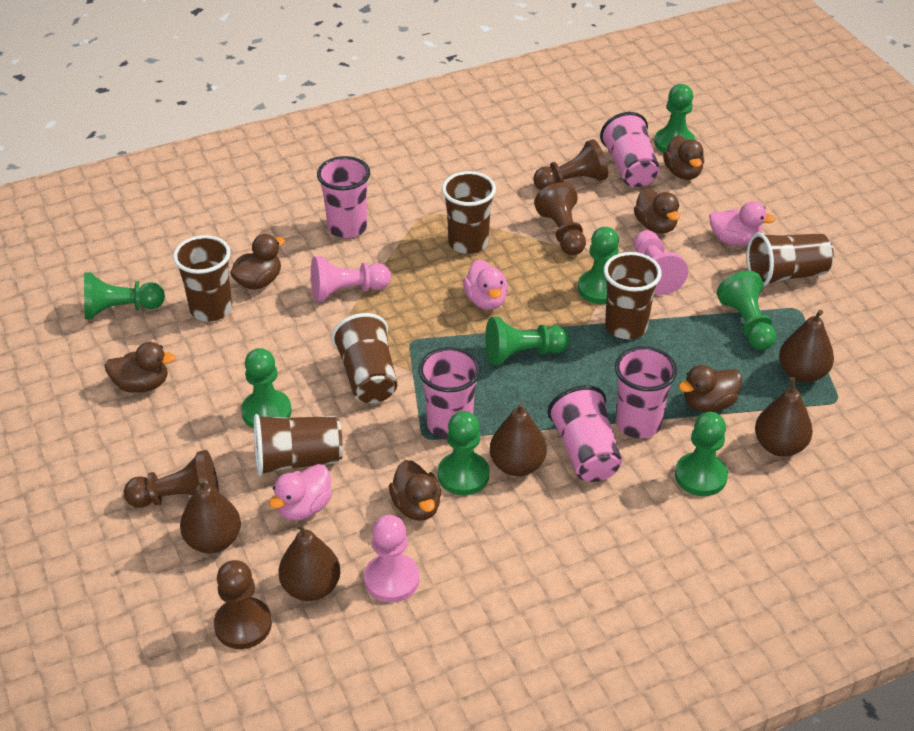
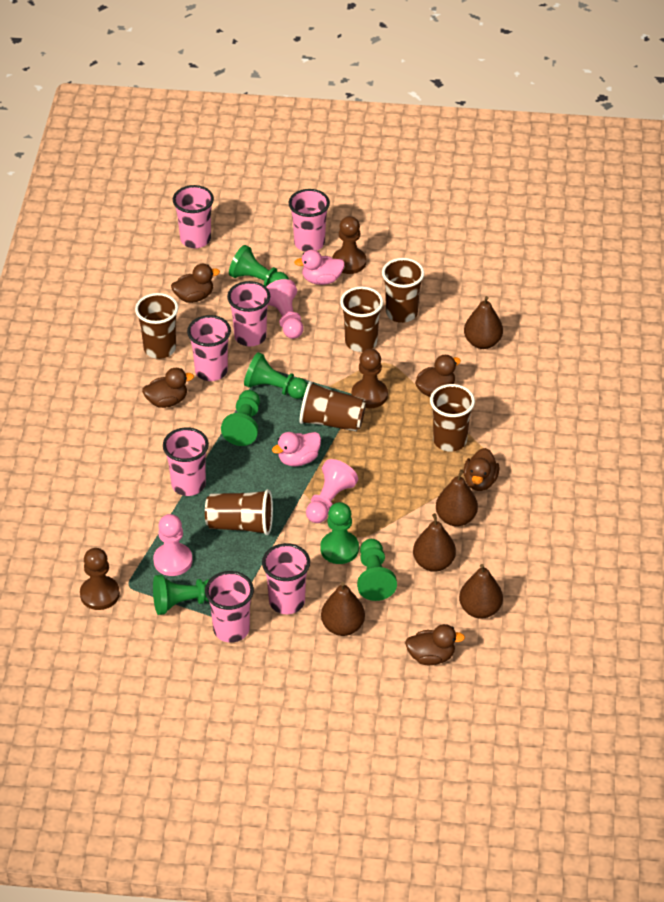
brown duck: 6 -> 5
brown pawn: 4 -> 3
green pawn: 8 -> 6
pink cup: 5 -> 7
pink duck: 3 -> 2

